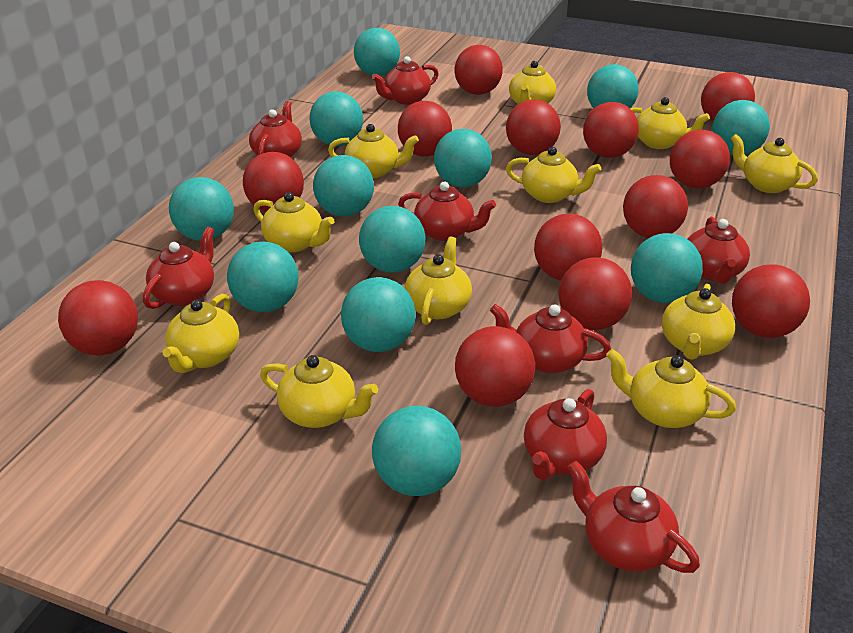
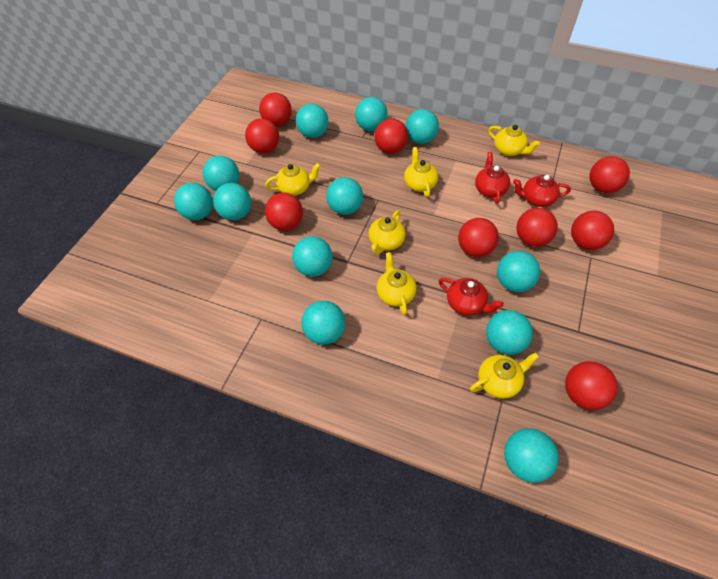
red ball: 13 -> 9
red teapot: 8 -> 3
yellow teapot: 11 -> 6

